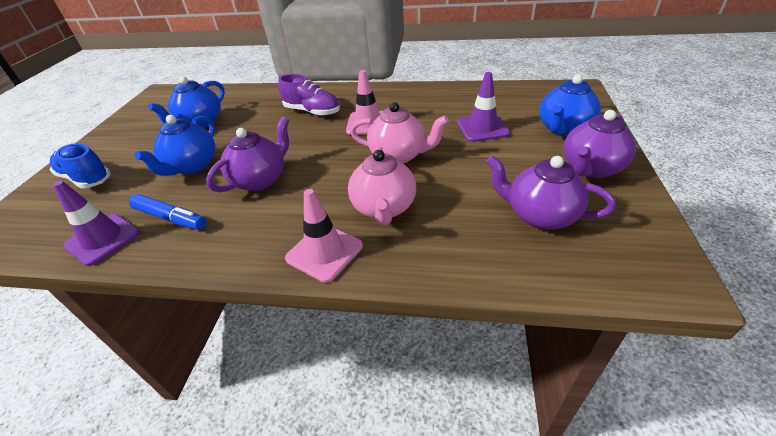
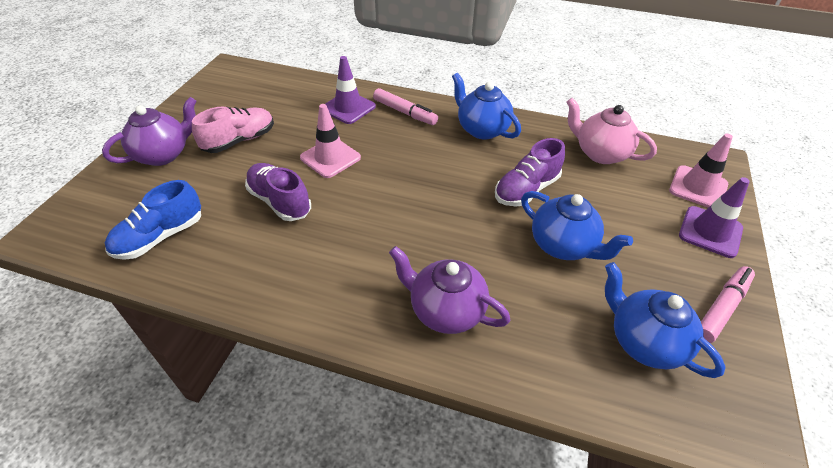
blue marker: 1 -> 0
pink marker: 0 -> 2
pink shoe: 0 -> 1
pink teapot: 2 -> 1
purple shoe: 1 -> 2
purple teapot: 3 -> 2

